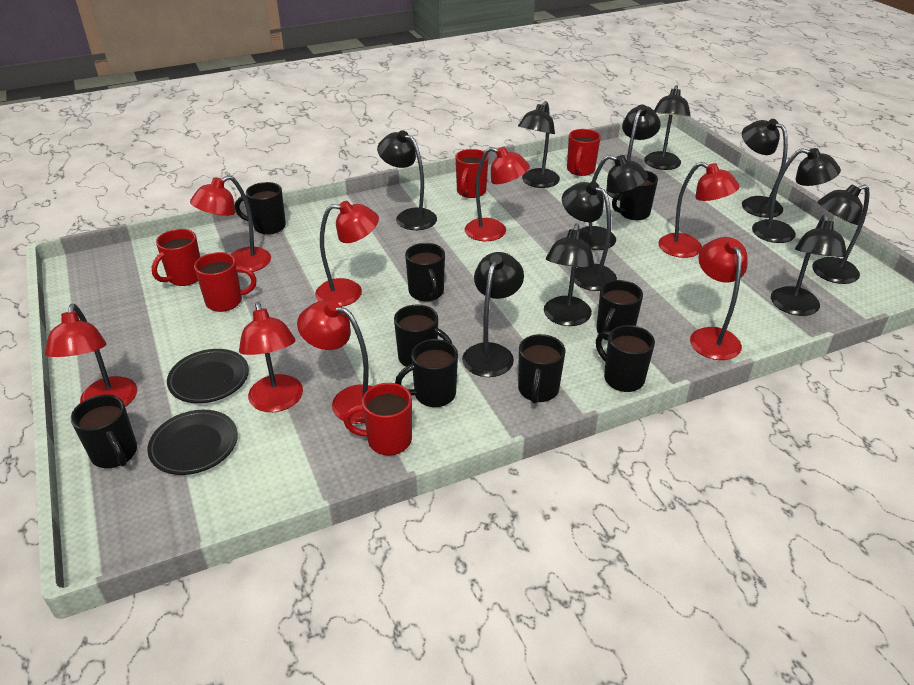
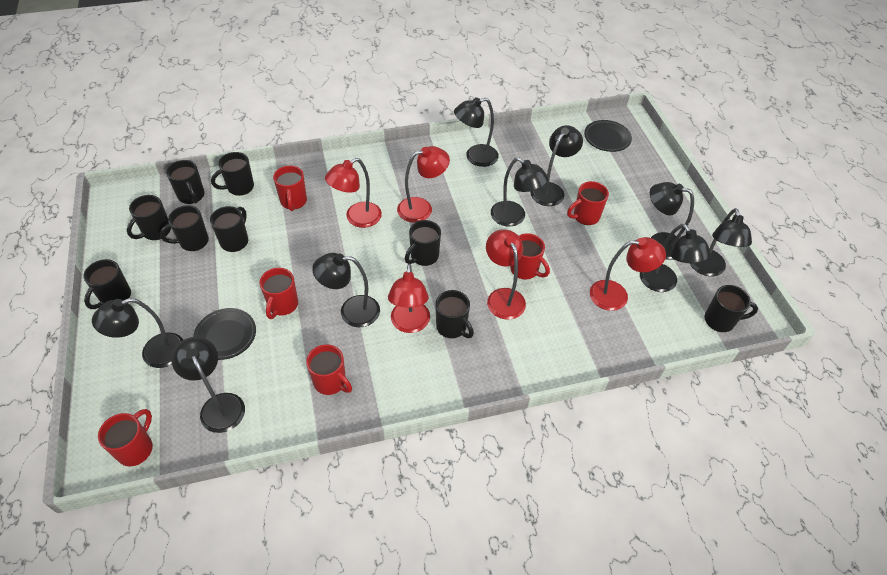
black lamp: 12 -> 9
red lamp: 8 -> 5
red mug: 5 -> 6

